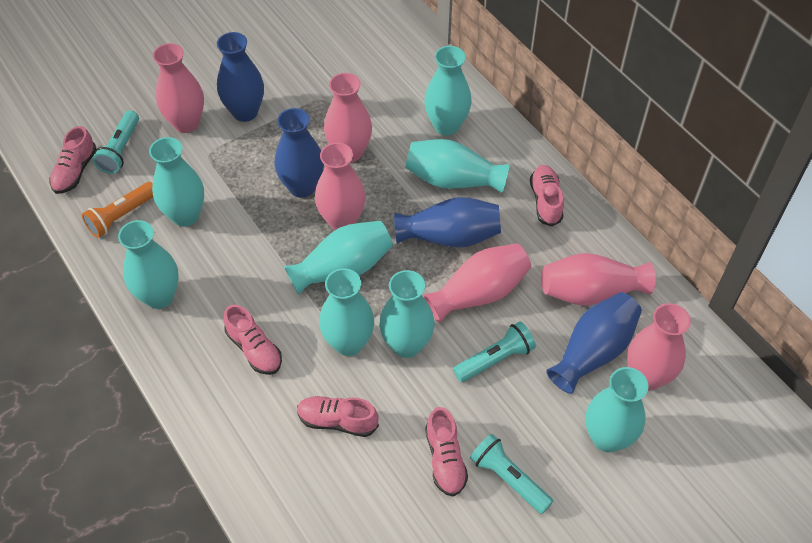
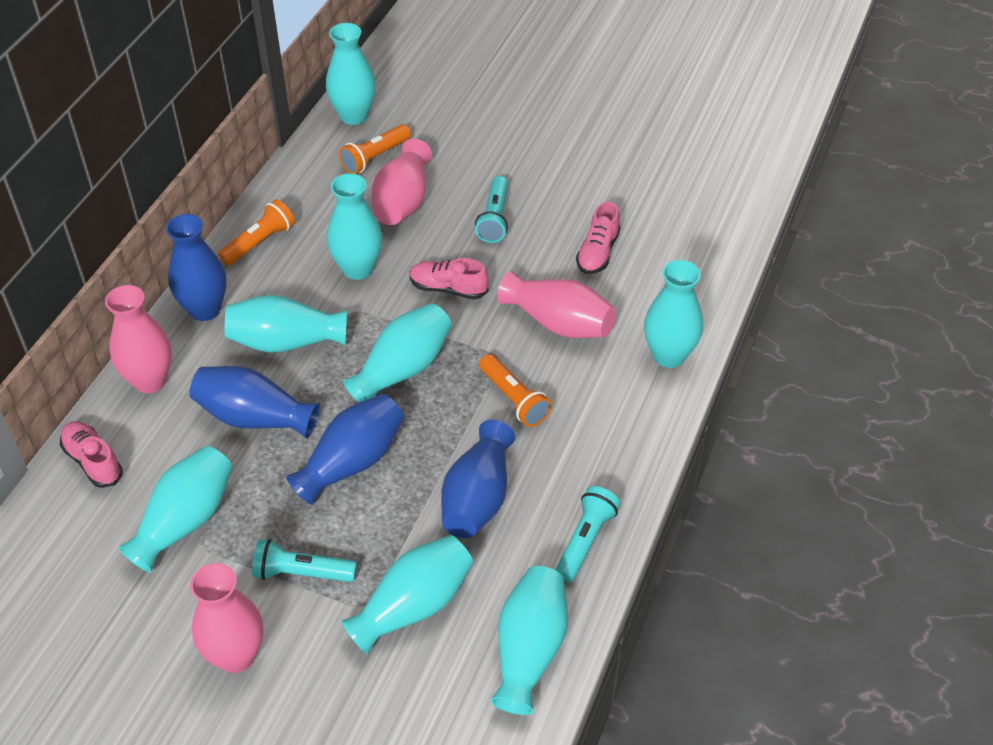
orange flashlight: 1 -> 3
pink shoe: 5 -> 3
pink vase: 6 -> 4

